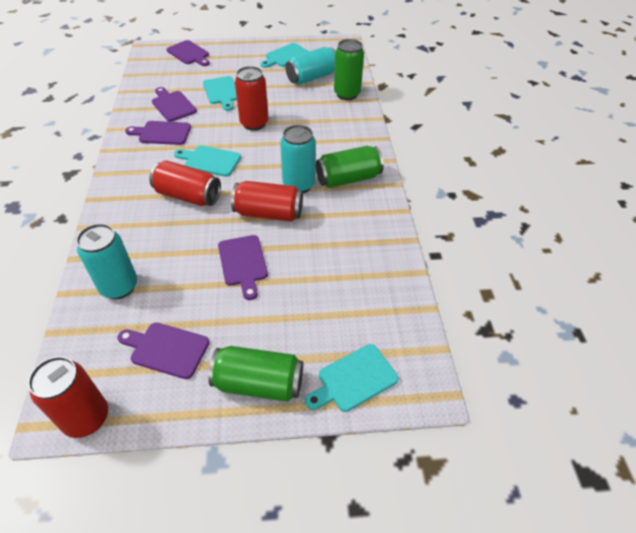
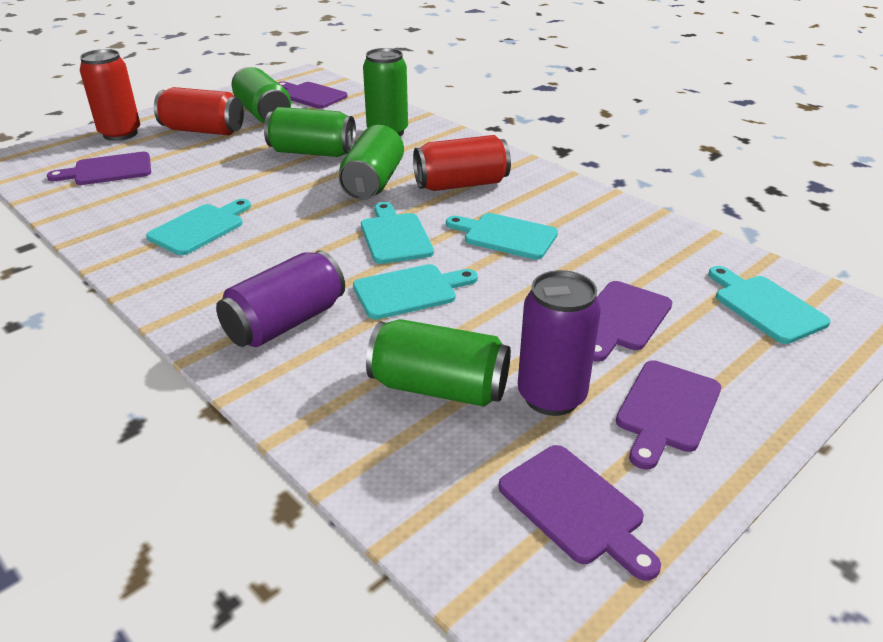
green can: 3 -> 5
purple can: 0 -> 2
red can: 4 -> 3
turquoise can: 3 -> 0
turquoise cutting board: 4 -> 5

